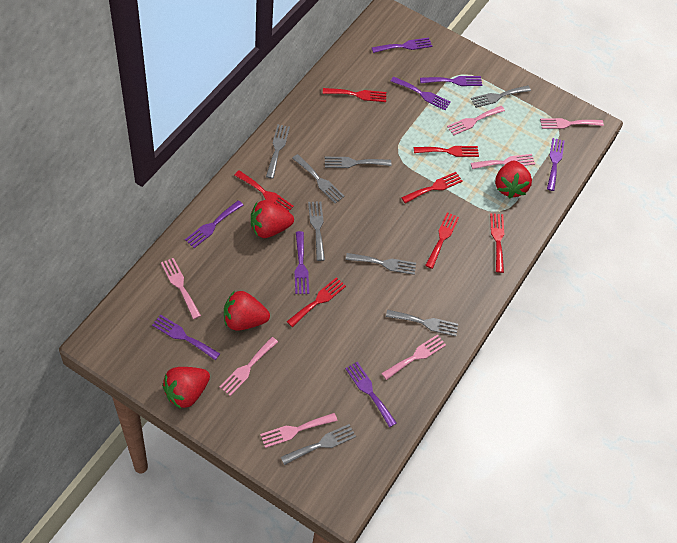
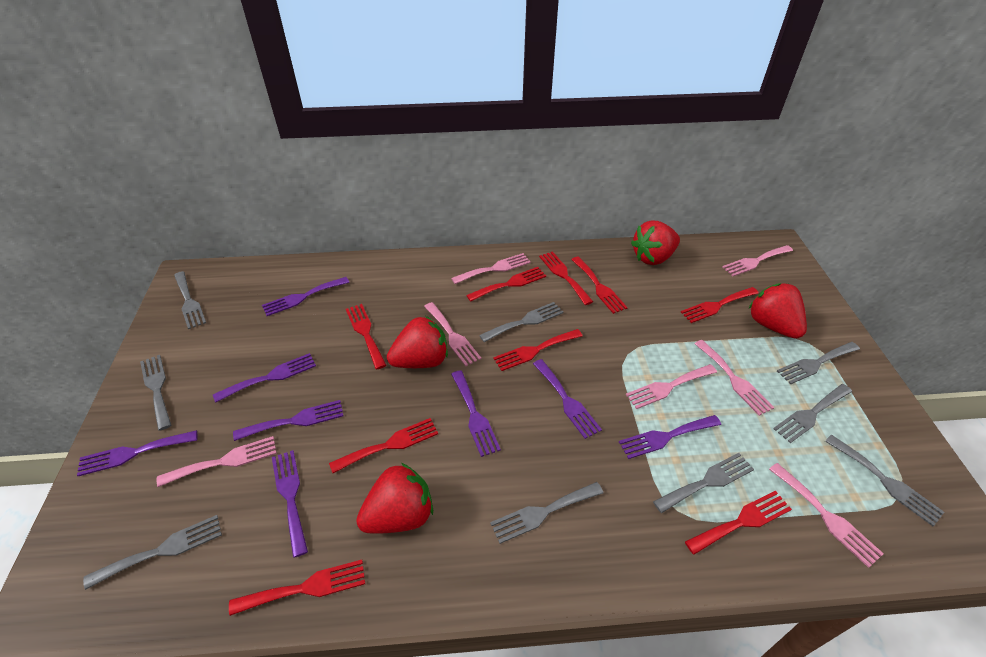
grey fork: 8 -> 9
red fork: 7 -> 9

